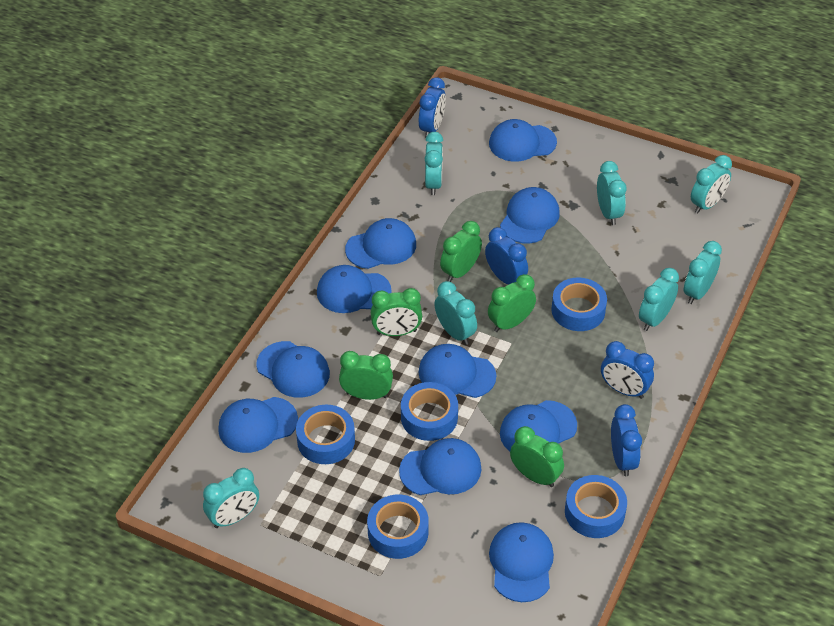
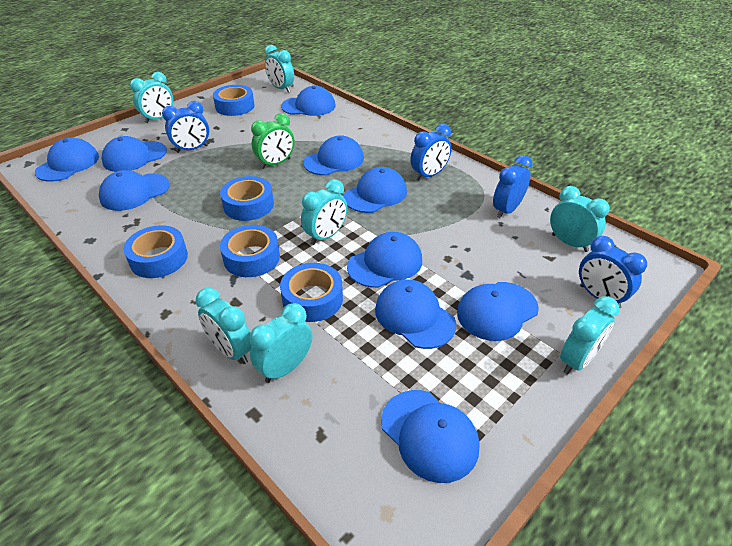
green clock: 5 -> 1

